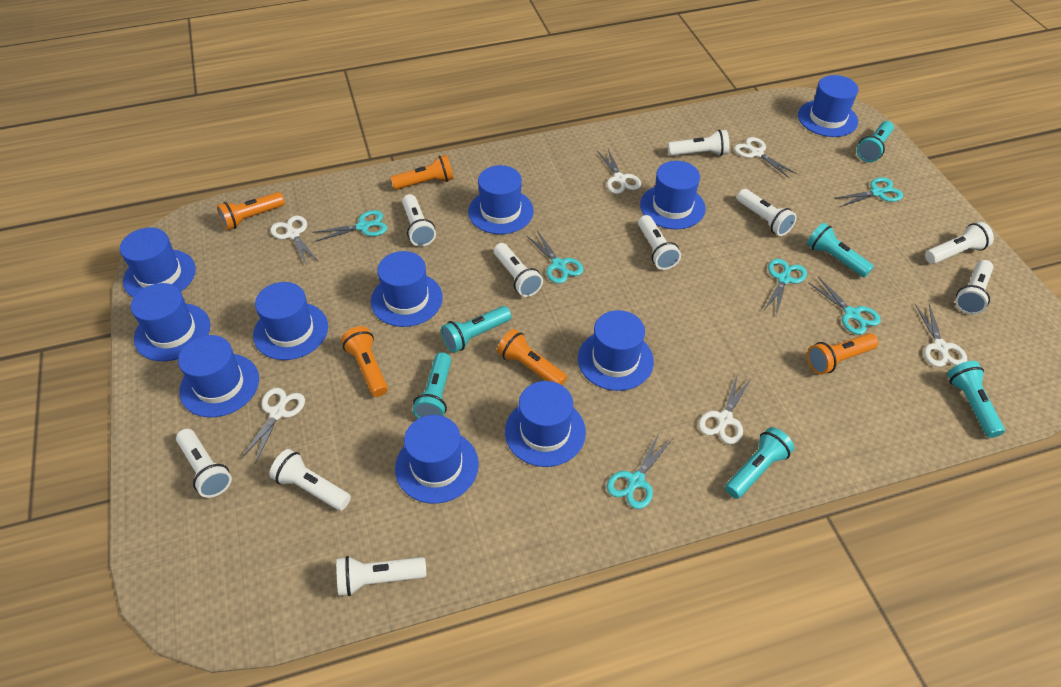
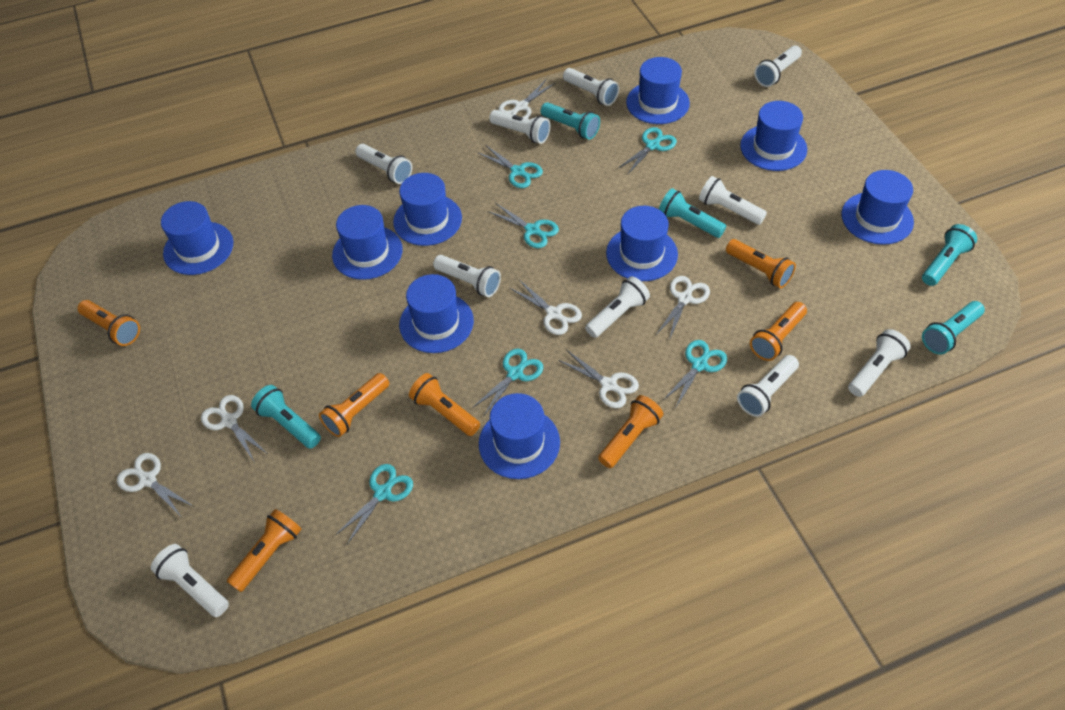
blue hat: 11 -> 9
orange flashlight: 5 -> 7
turquoise flashlight: 6 -> 5

